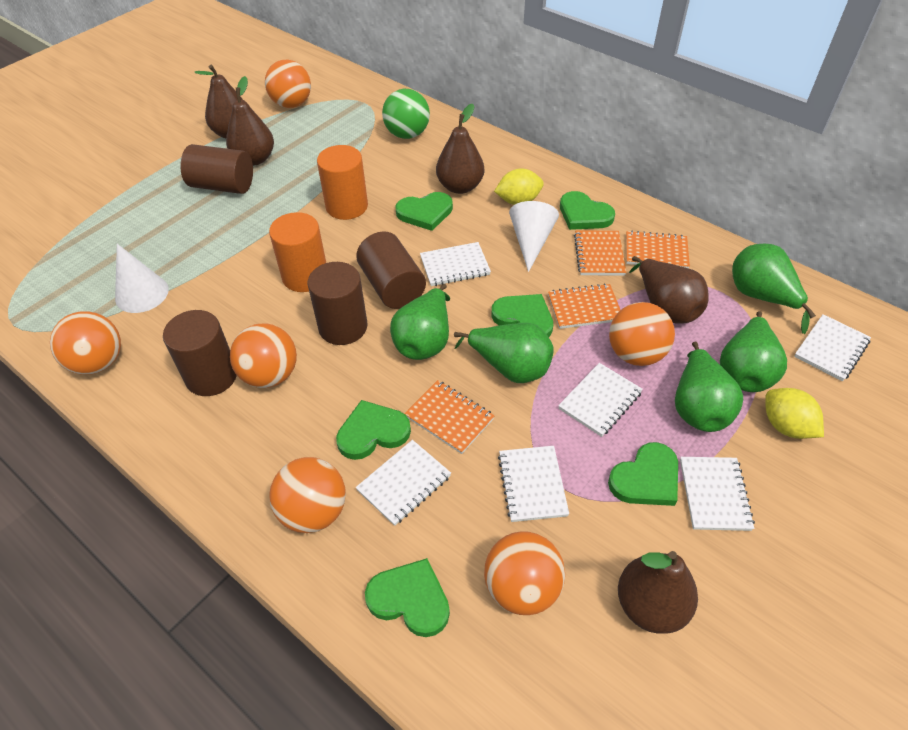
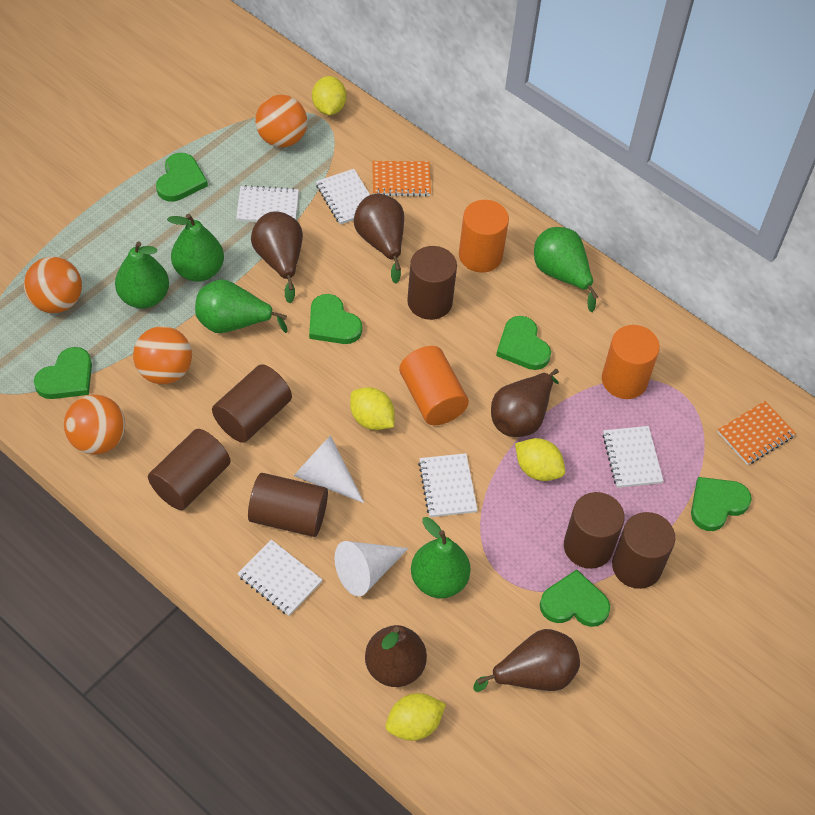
brown cylinder: 4 -> 6
green ball: 1 -> 0
orange ball: 6 -> 4
orange cylinder: 2 -> 3
orange notebook: 4 -> 2
white notebook: 6 -> 5
yellow lemon: 2 -> 4

